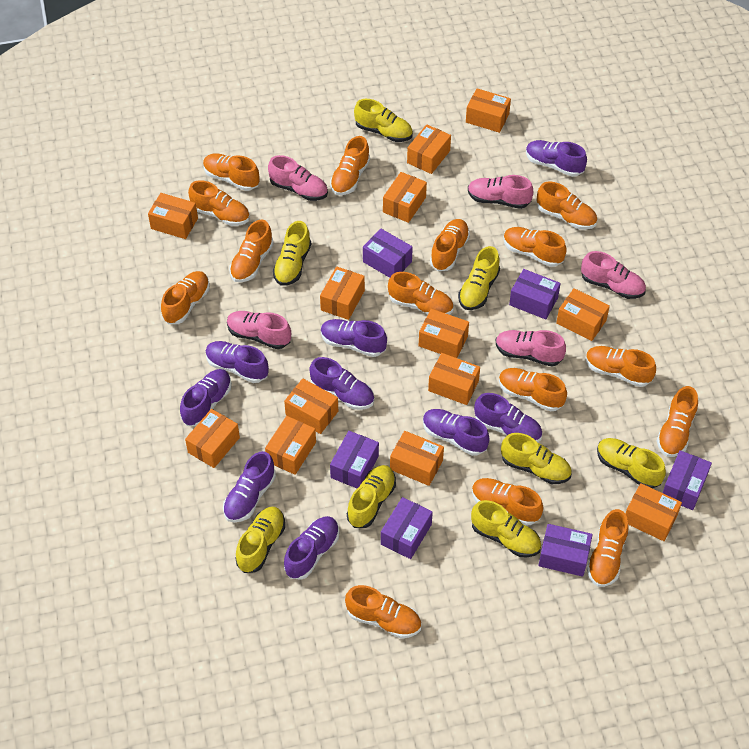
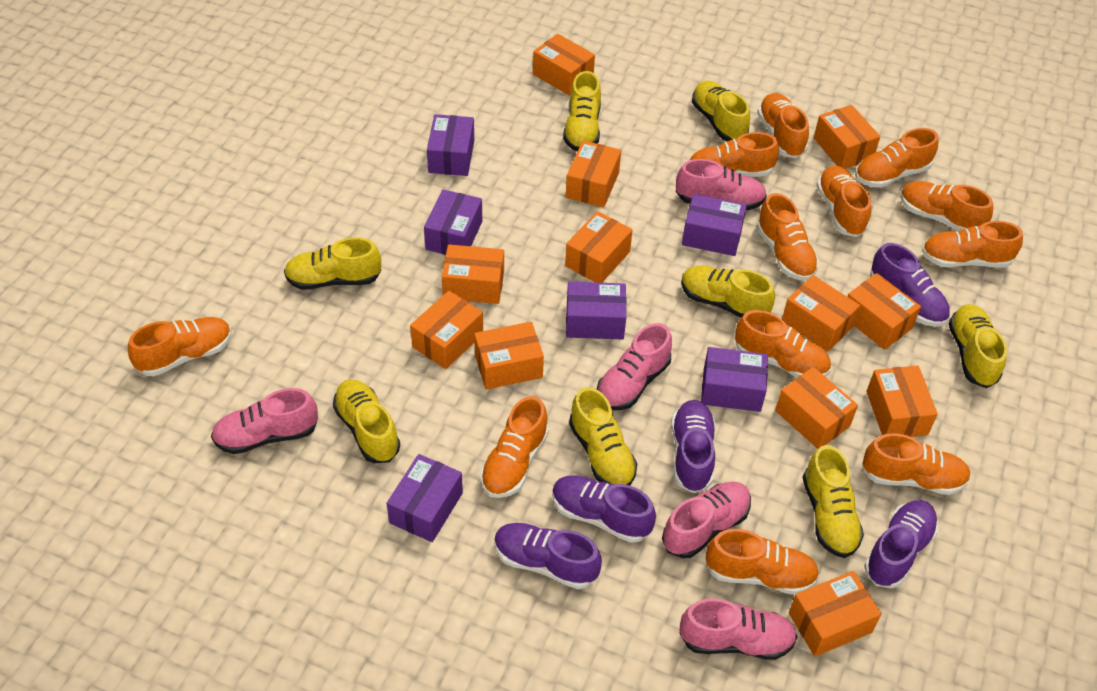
orange box: 13 -> 12
orange shoe: 15 -> 12
purple shoe: 9 -> 5

